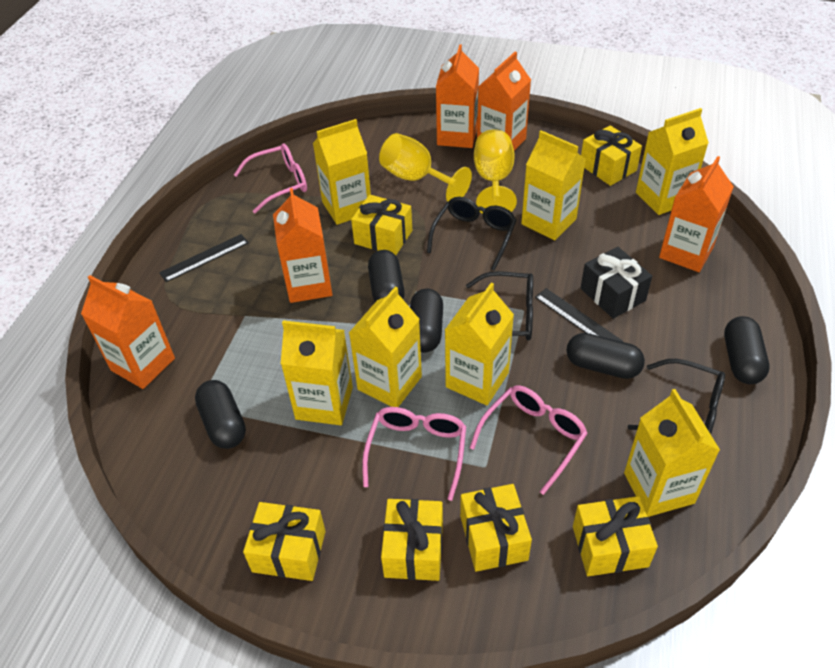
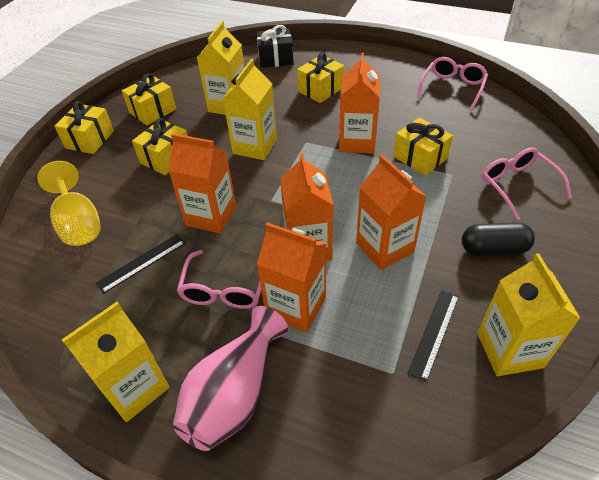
black capsule: 5 -> 1
black glasses: 3 -> 0
pink vase: 0 -> 1
yellow carton: 7 -> 4
yellow gift: 6 -> 5
yellow goblet: 2 -> 1

